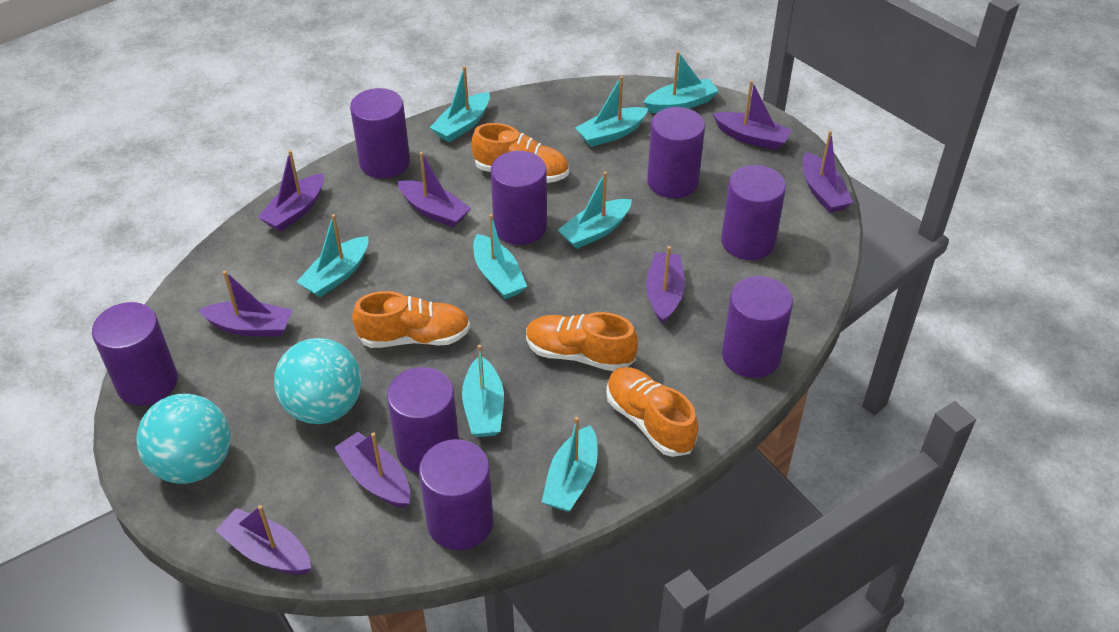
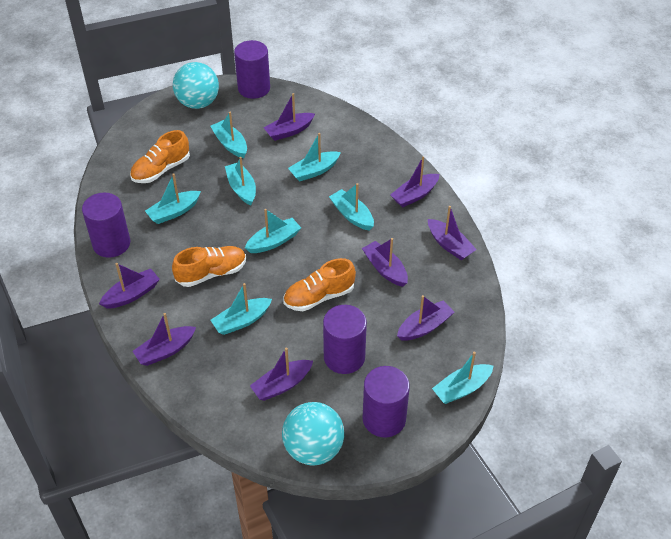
orange shoe: 4 -> 3
purple cylinder: 8 -> 4

